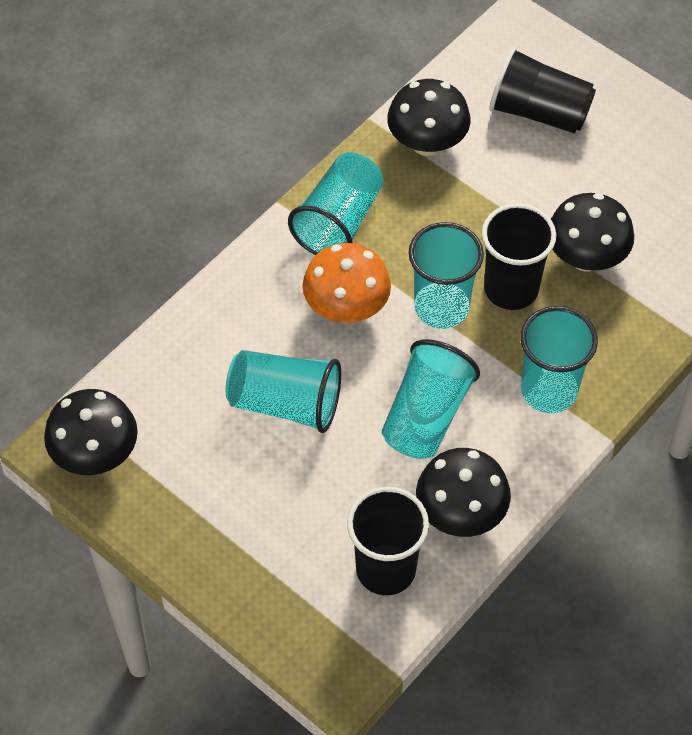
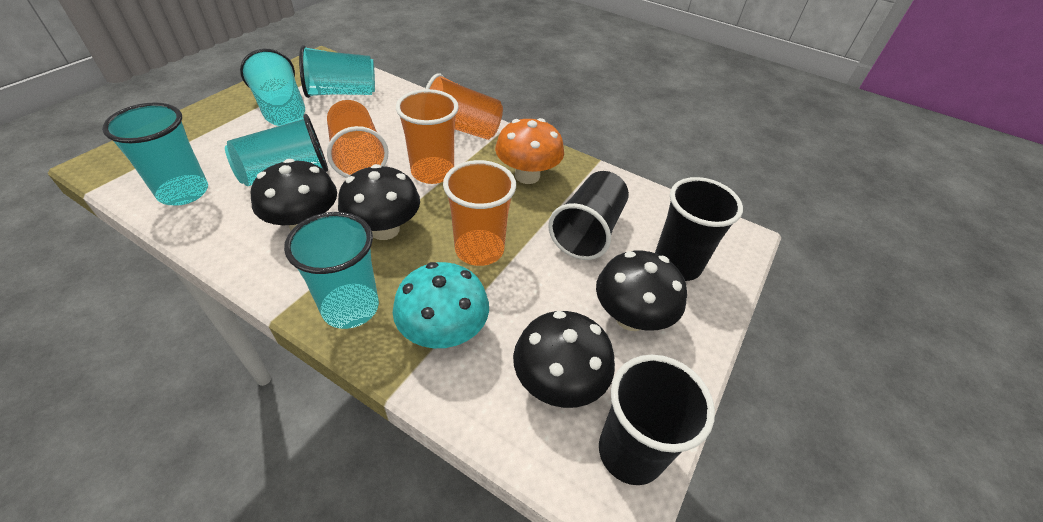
orange cup: 0 -> 4
turquoise mushroom: 0 -> 1

